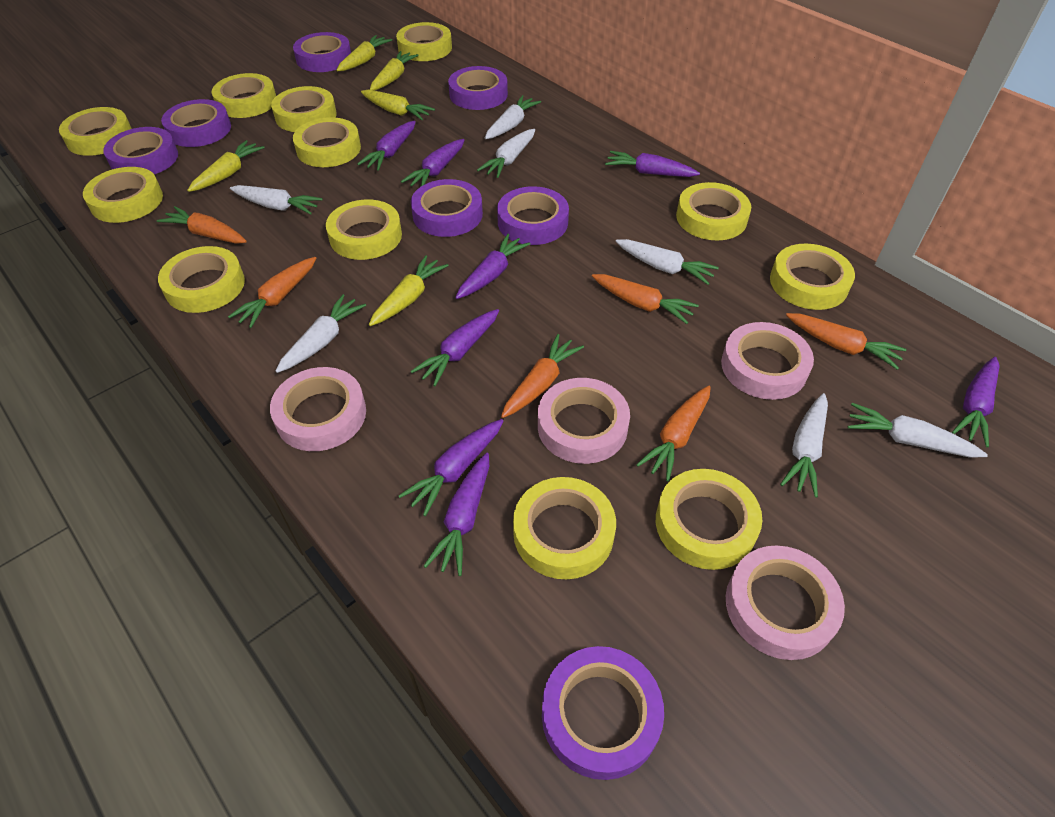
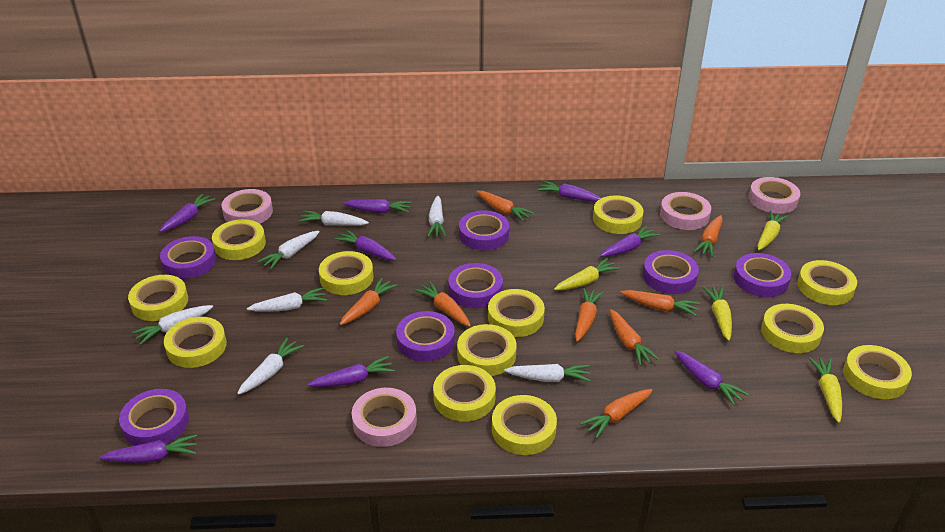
orange carrot: 6 -> 8
yellow carrot: 5 -> 4

